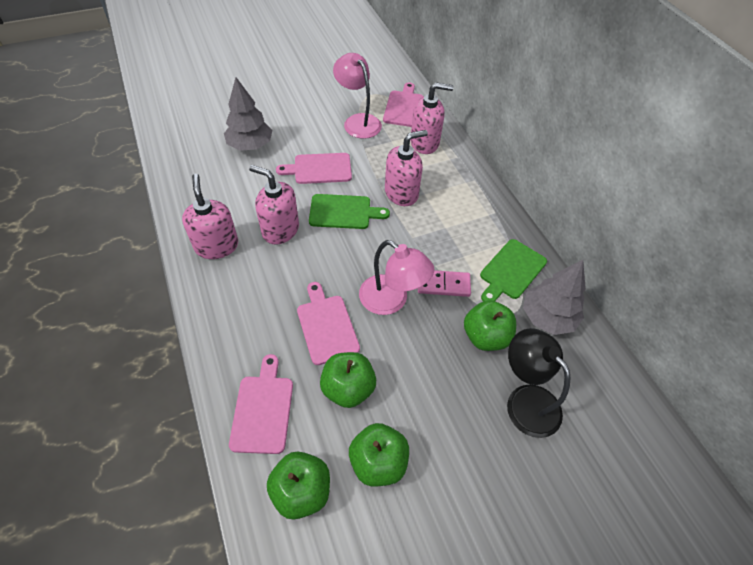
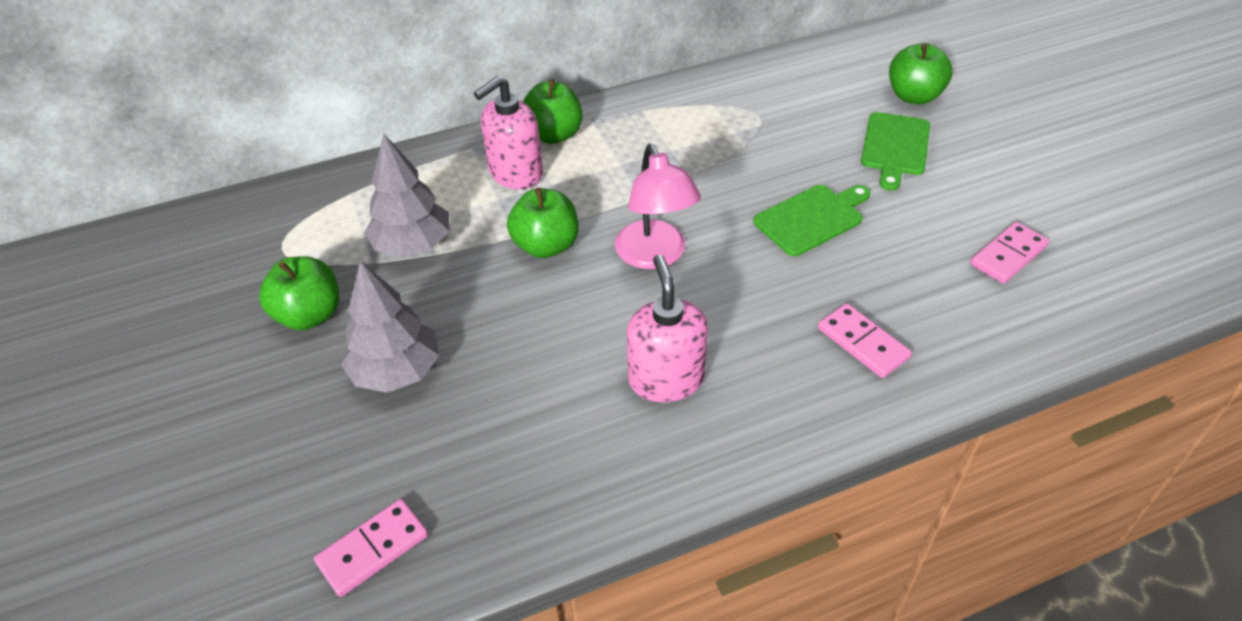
black lamp: 1 -> 0
pink cutting board: 4 -> 0
pink domino: 1 -> 3
pink lamp: 2 -> 1
pink soap dispenser: 4 -> 2

